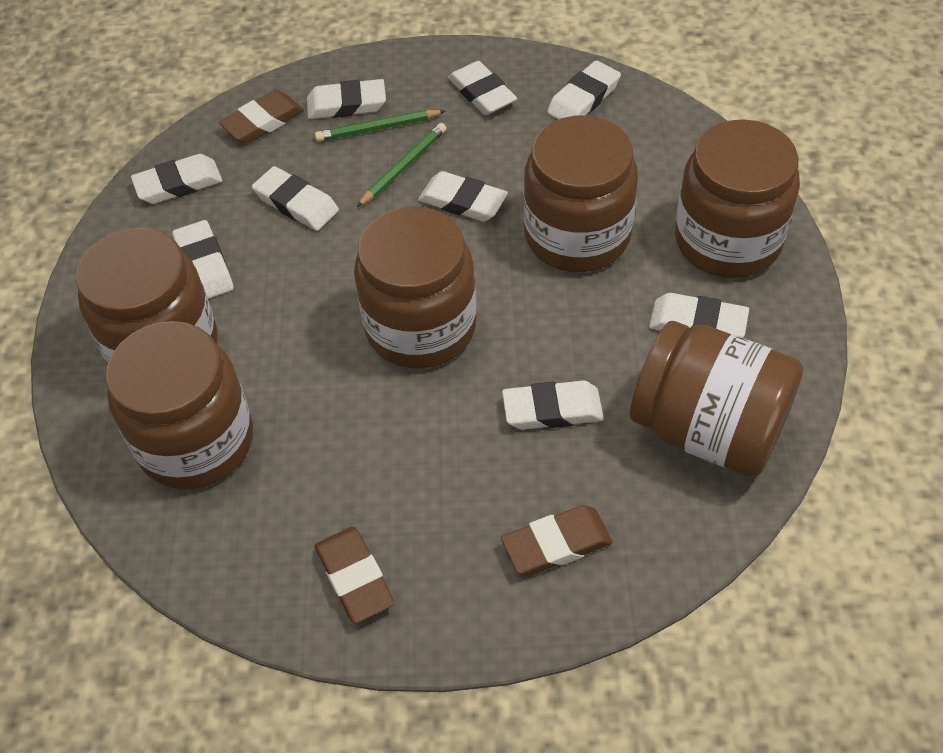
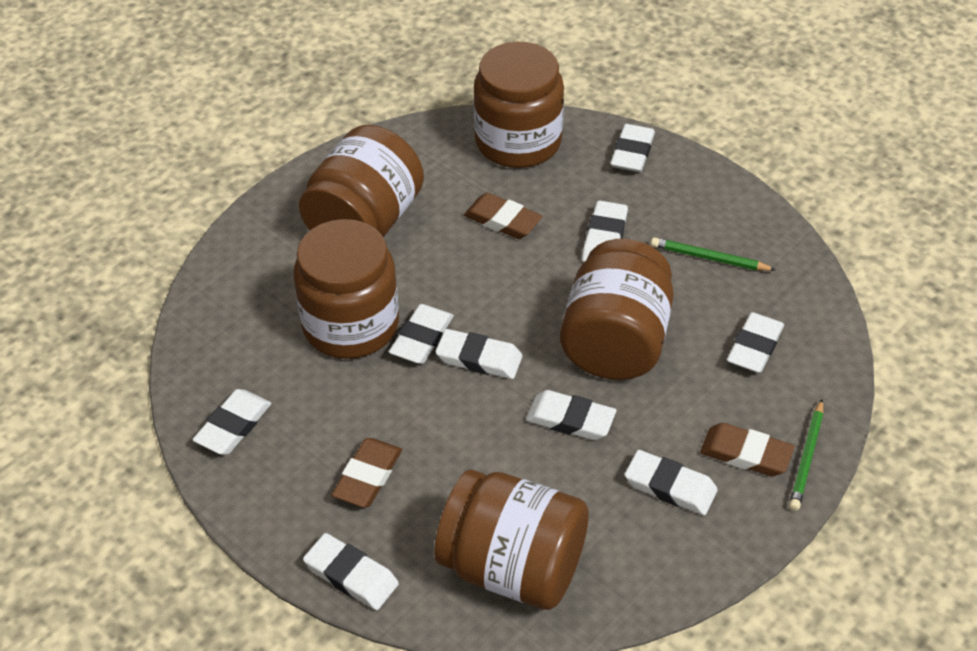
brown jar: 6 -> 5

